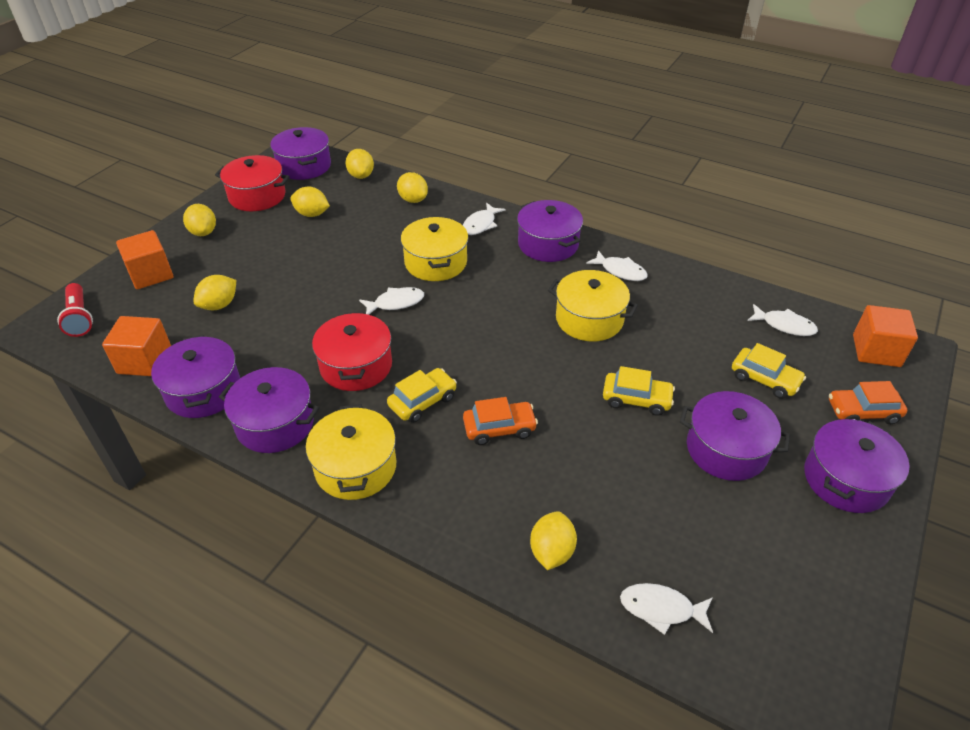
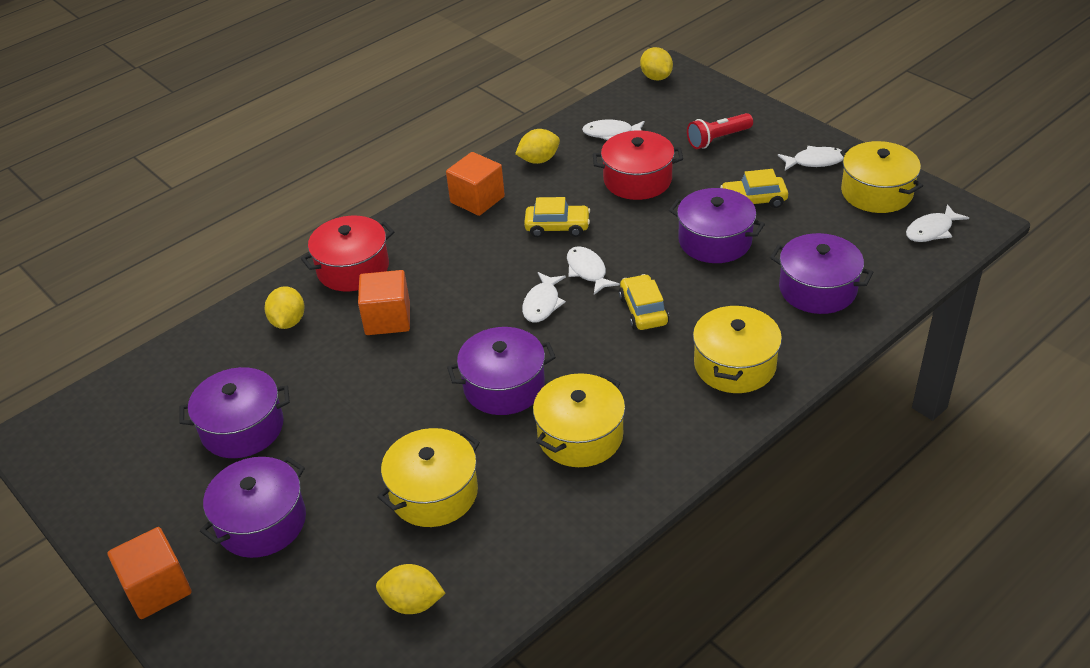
orange car: 2 -> 0
purple pot: 6 -> 5
yellow lemon: 6 -> 4
yellow pot: 3 -> 4

